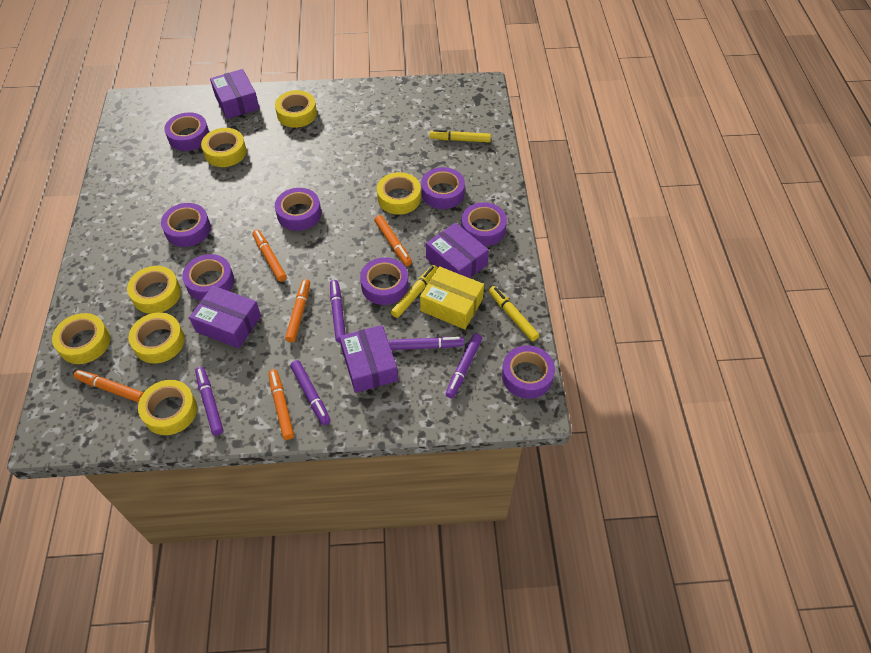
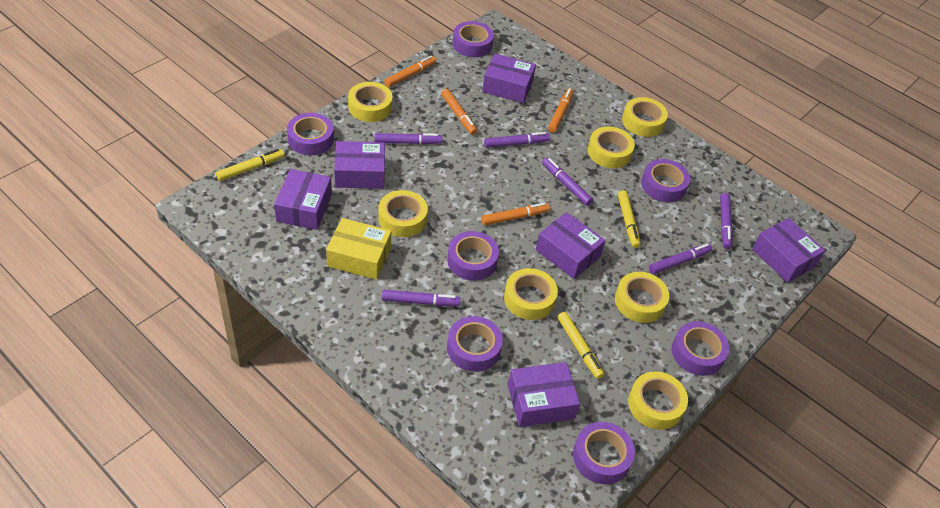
orange marker: 5 -> 4
purple box: 4 -> 6
purple marker: 5 -> 6
purple tape: 8 -> 7

